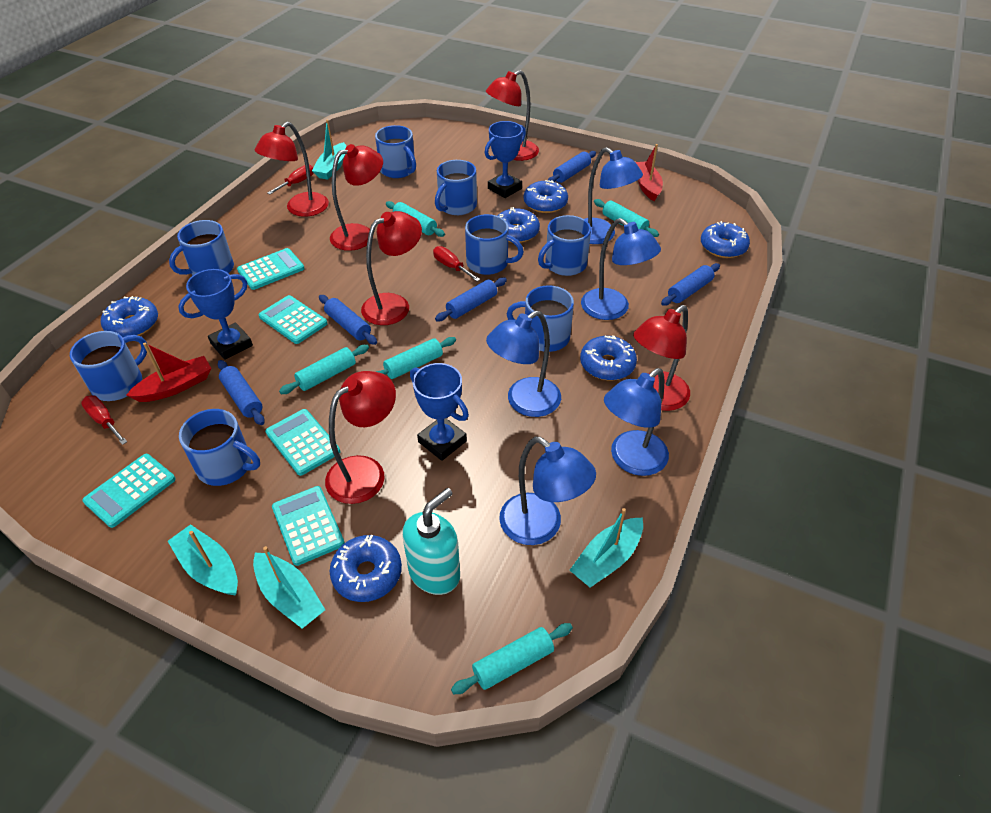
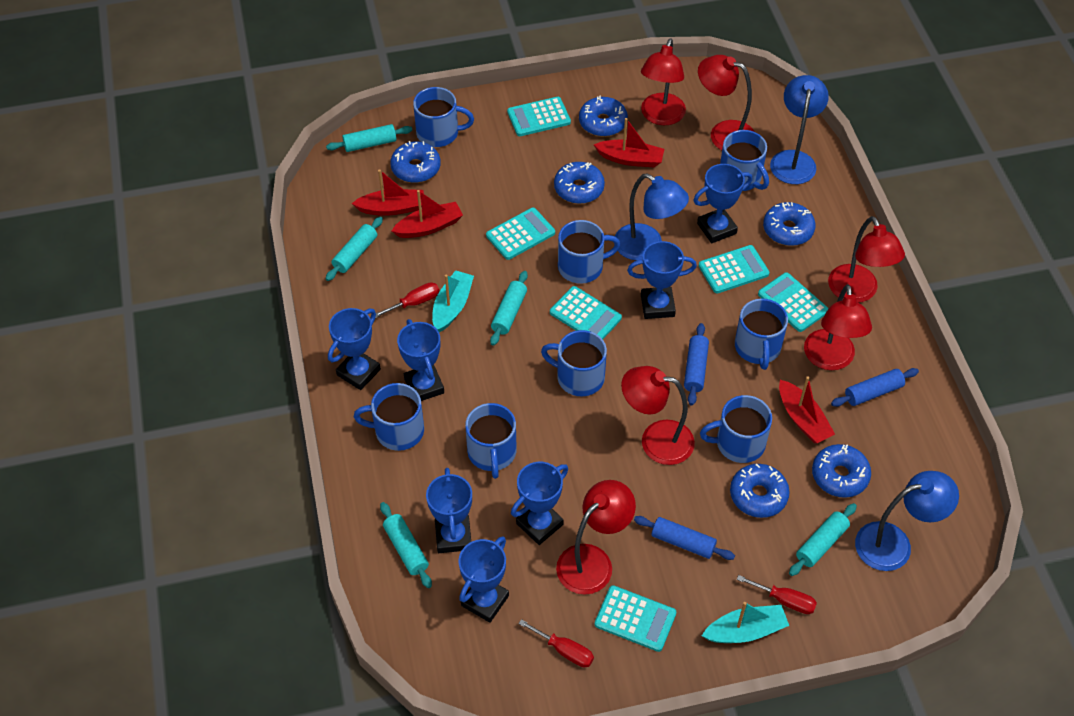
blue lamp: 5 -> 3
blue rolling pin: 5 -> 3
blue trophy: 3 -> 7
red boat: 2 -> 4
turquoise boat: 4 -> 2
turquoise calculator: 5 -> 6
turquoise soap dispenser: 1 -> 0

